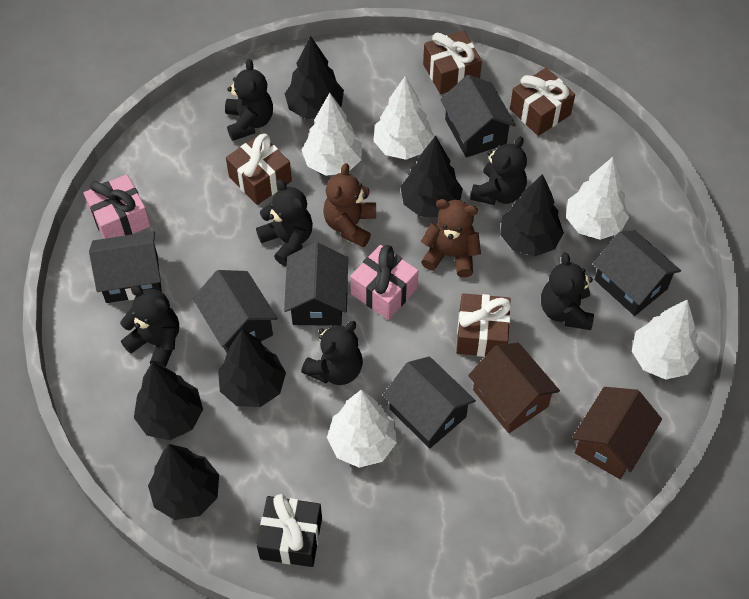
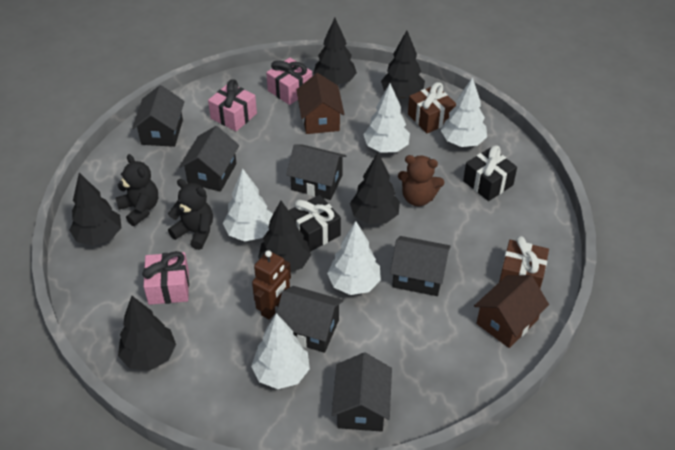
black gift: 1 -> 2
black teddy bear: 6 -> 2
brown gift: 4 -> 2
brown robot: 0 -> 1
brown teddy bear: 2 -> 1
pink gift: 2 -> 3

